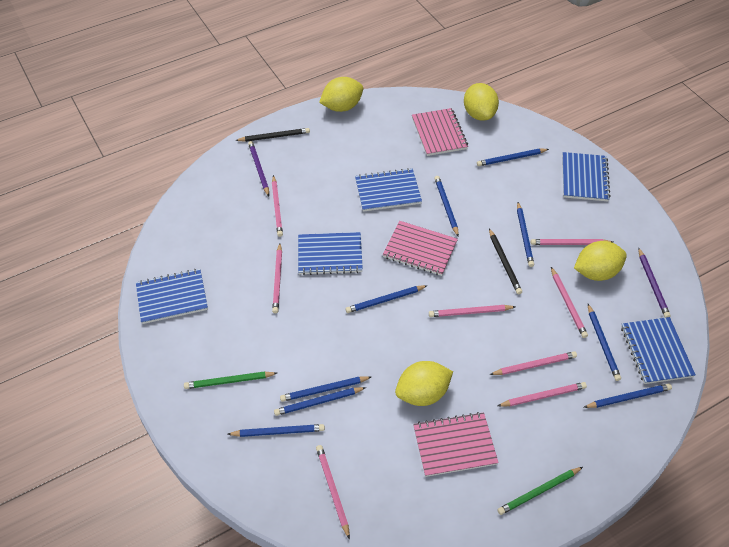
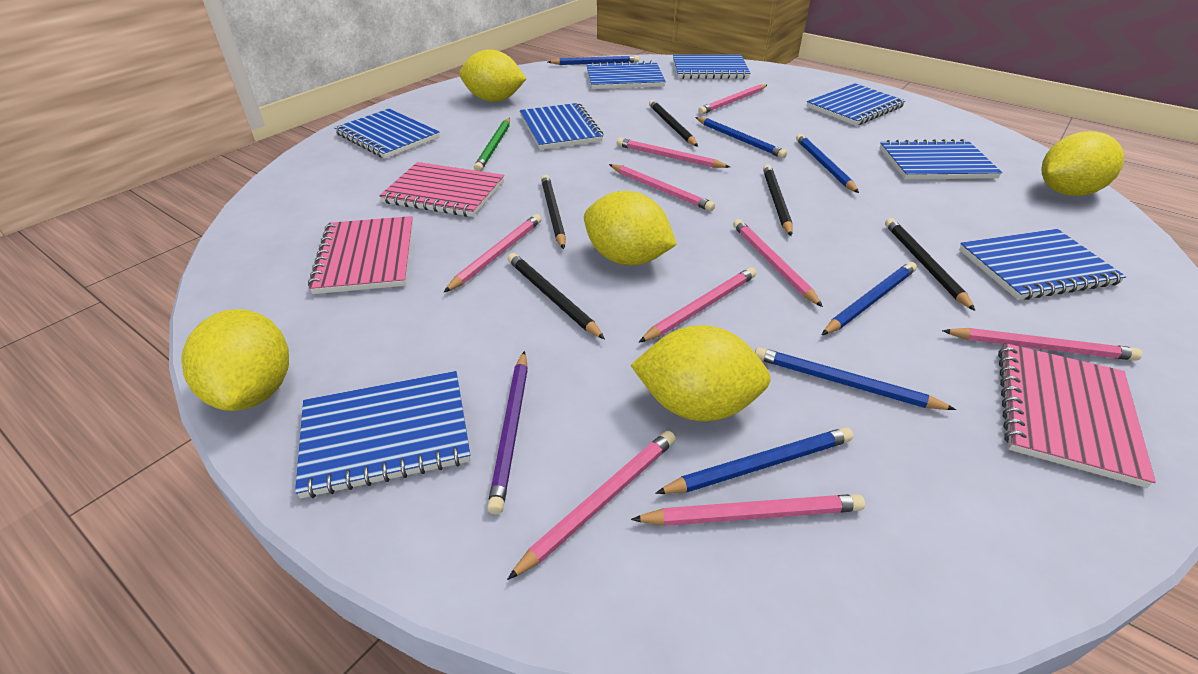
black pencil: 2 -> 5
blue notebook: 5 -> 8
blue pencil: 9 -> 6
green pencil: 2 -> 1
pink pencil: 8 -> 9
purple pencil: 2 -> 1
yellow lemon: 4 -> 5

